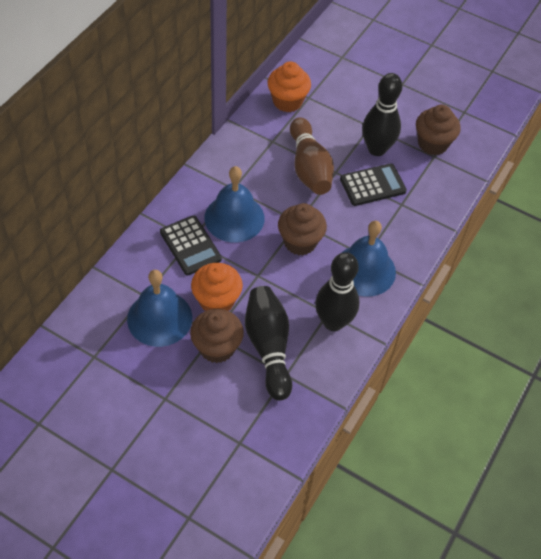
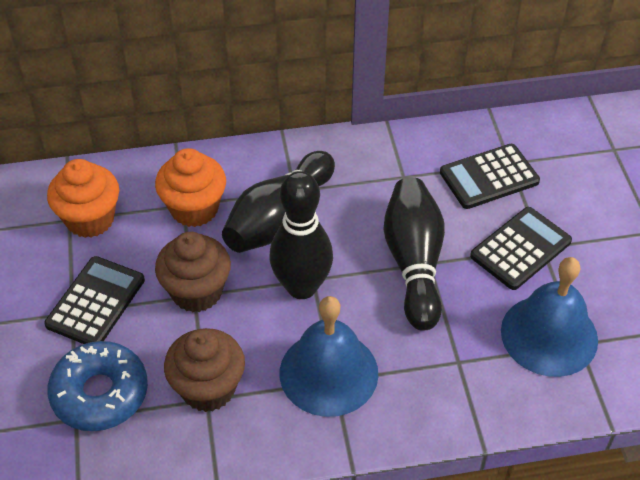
black calculator: 2 -> 3
blue bell: 3 -> 2
blue donut: 0 -> 1
brown bowling pin: 1 -> 0
brown cupcake: 3 -> 2

